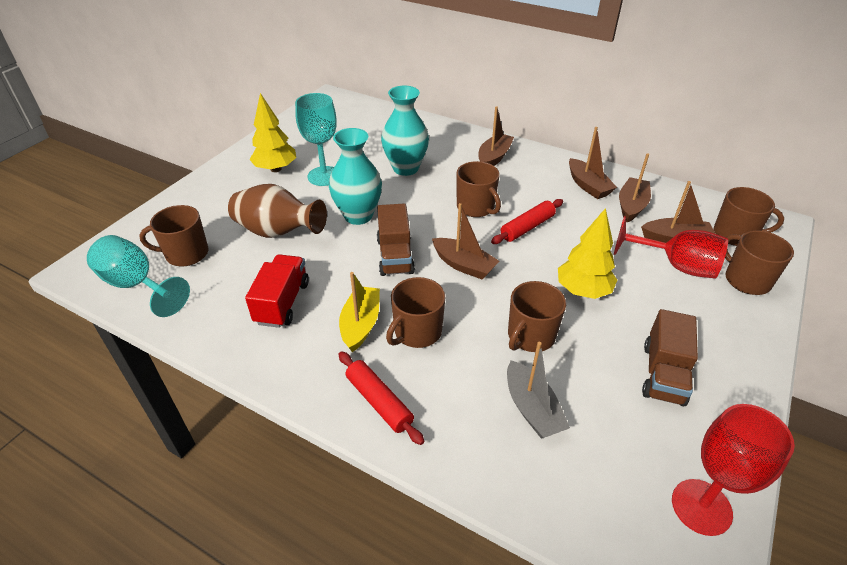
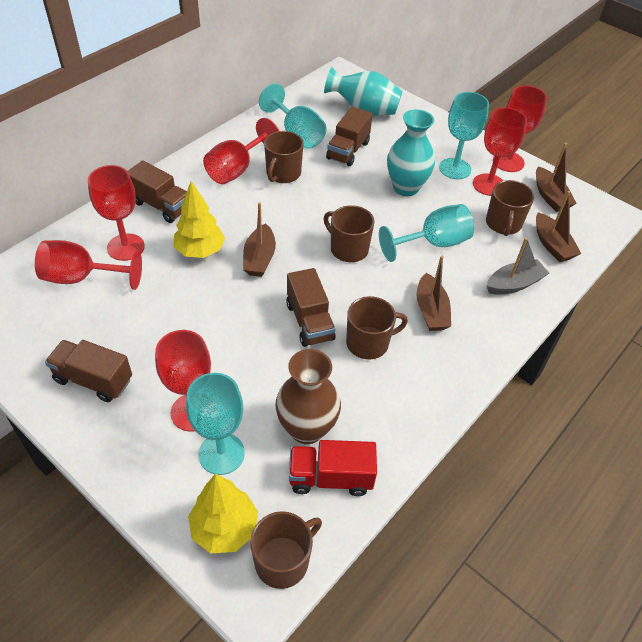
brown boat: 5 -> 4
brown mug: 6 -> 5
brown truck: 2 -> 4
red goblet: 2 -> 6
red rolling pin: 2 -> 0
turquoise goblet: 2 -> 4
yellow boat: 1 -> 0

